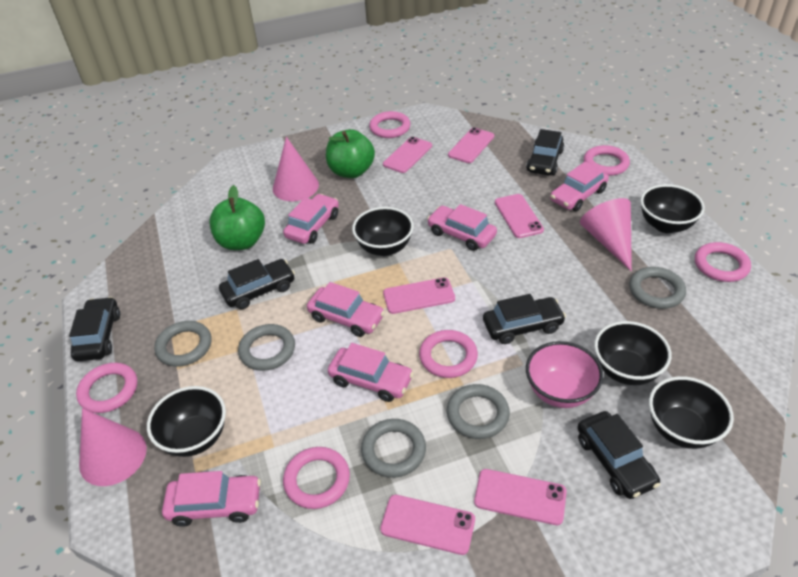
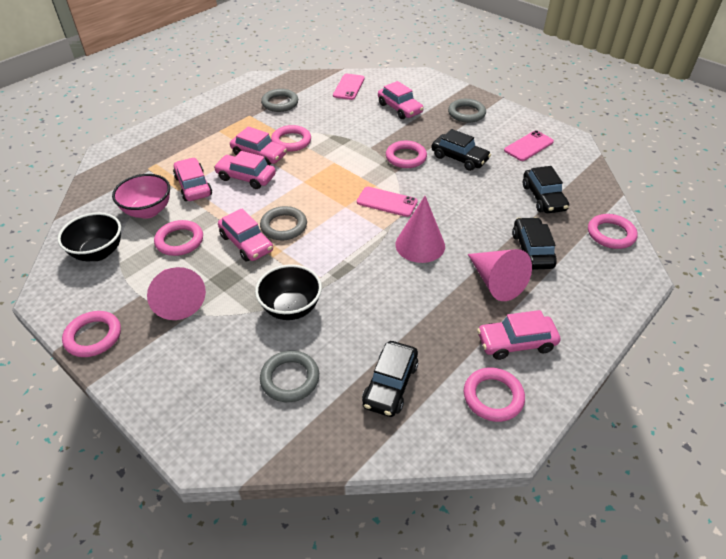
black bowl: 5 -> 2
black car: 5 -> 4
green apple: 2 -> 0
grey ring: 5 -> 4
pink phone: 6 -> 3

